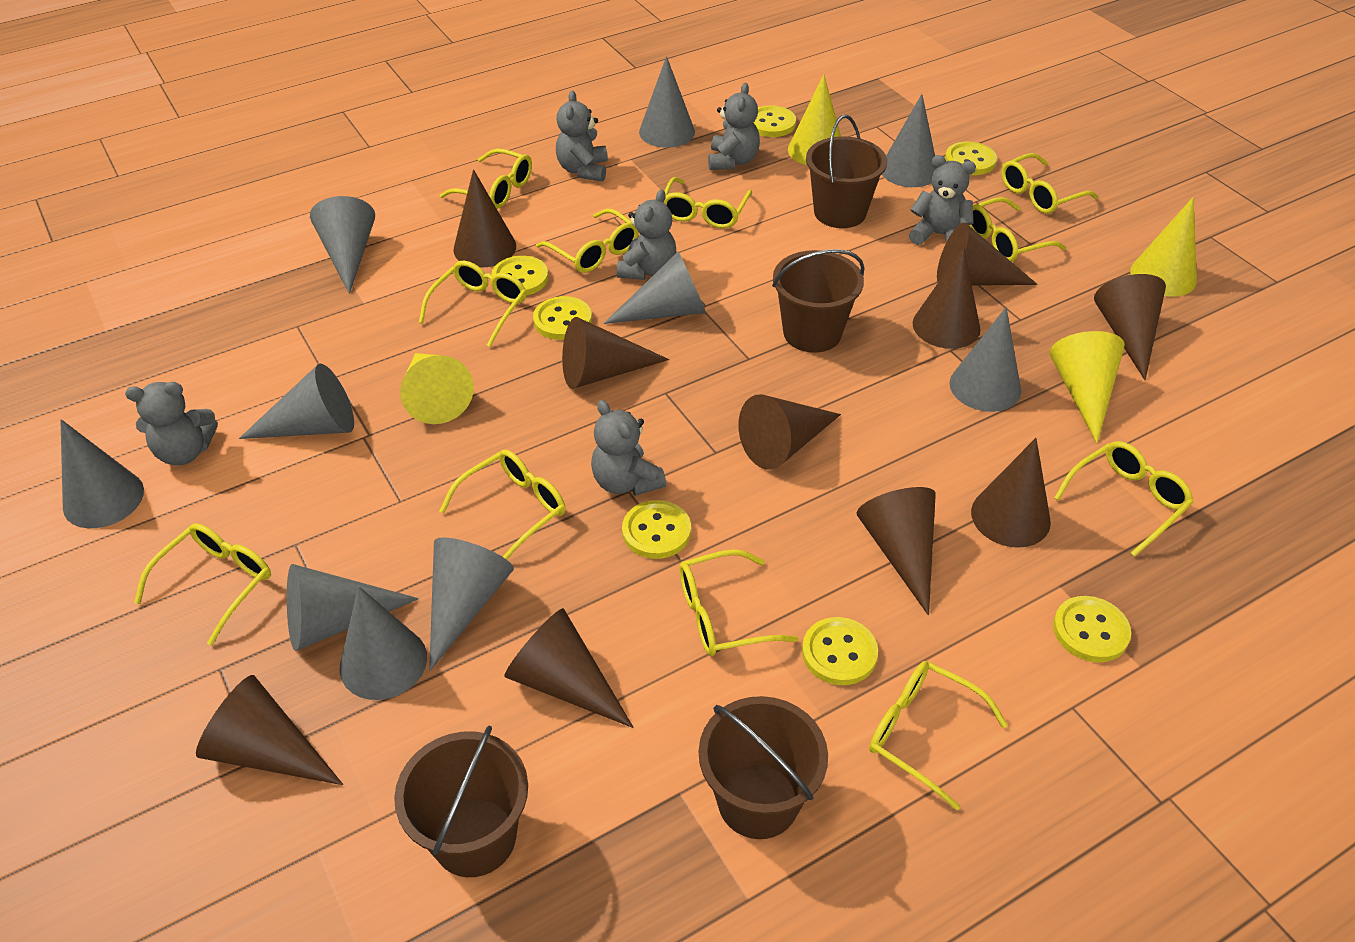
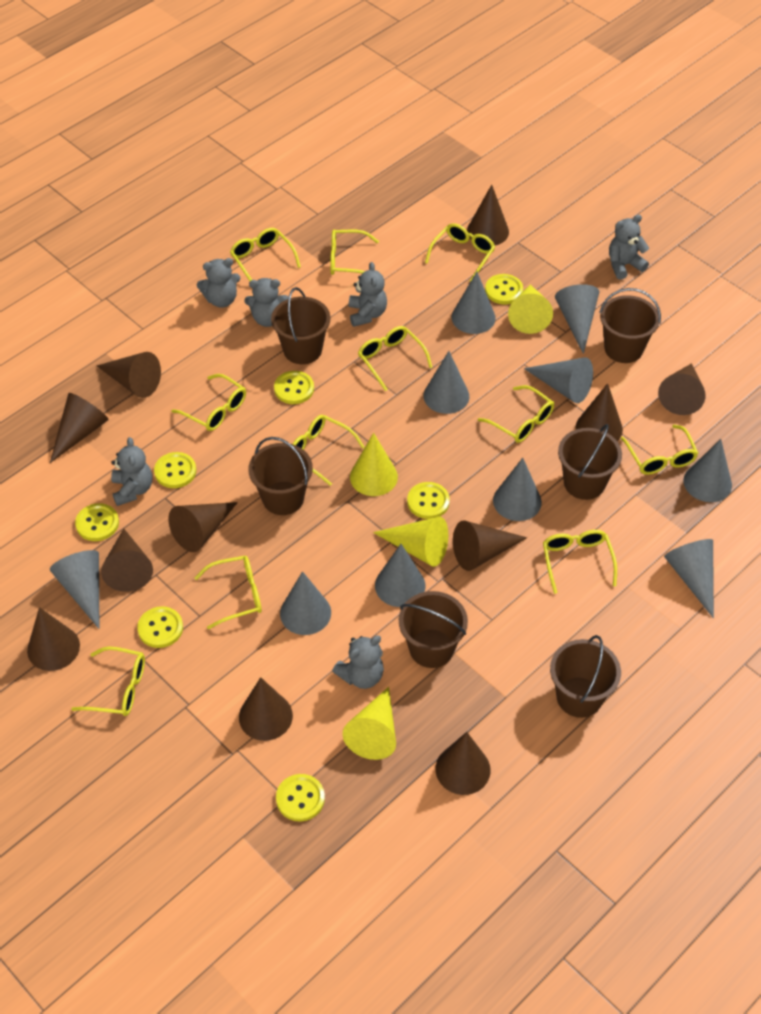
brown bucket: 4 -> 6
brown cone: 10 -> 11

